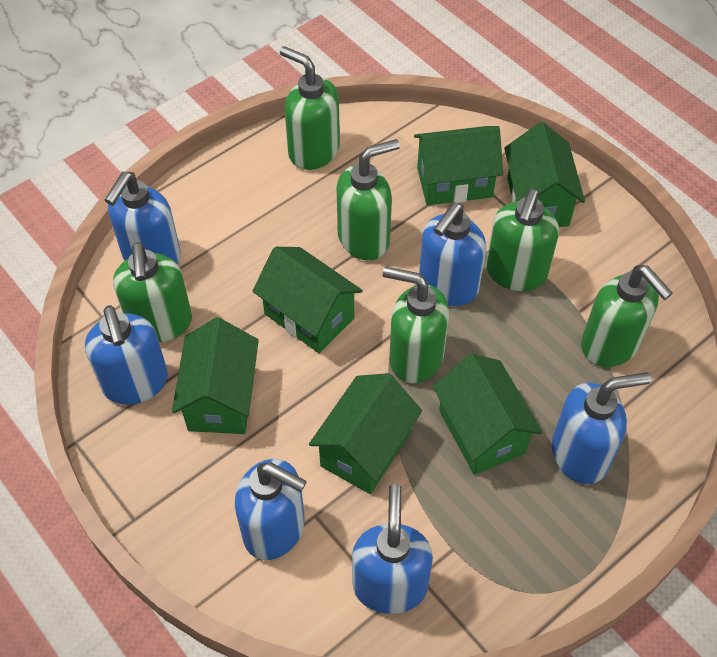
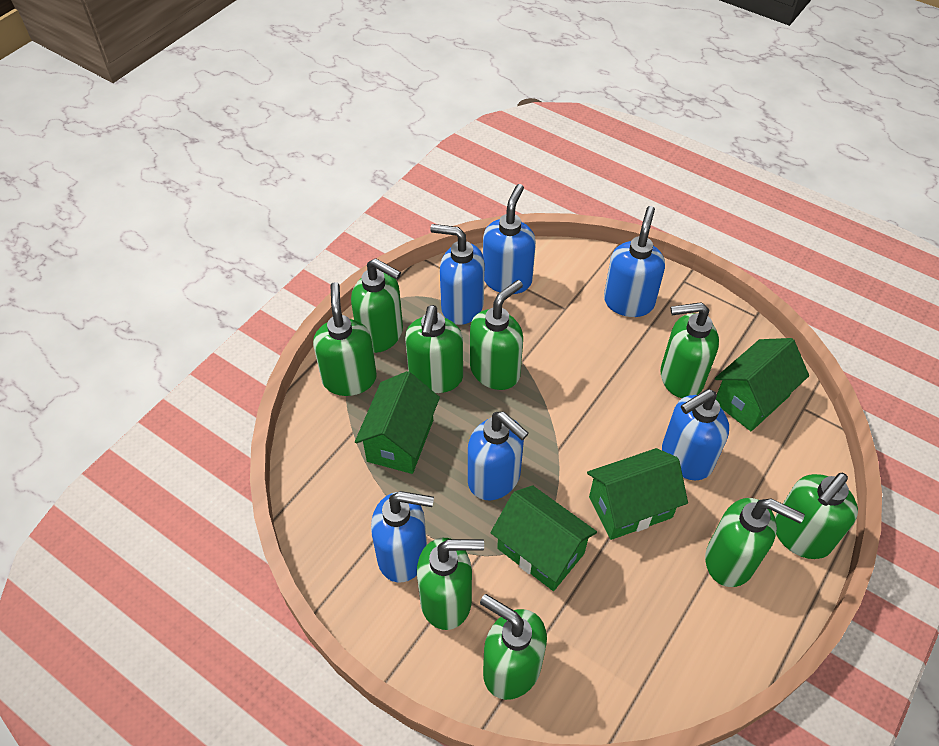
green house: 6 -> 4
green soap dispenser: 6 -> 9

